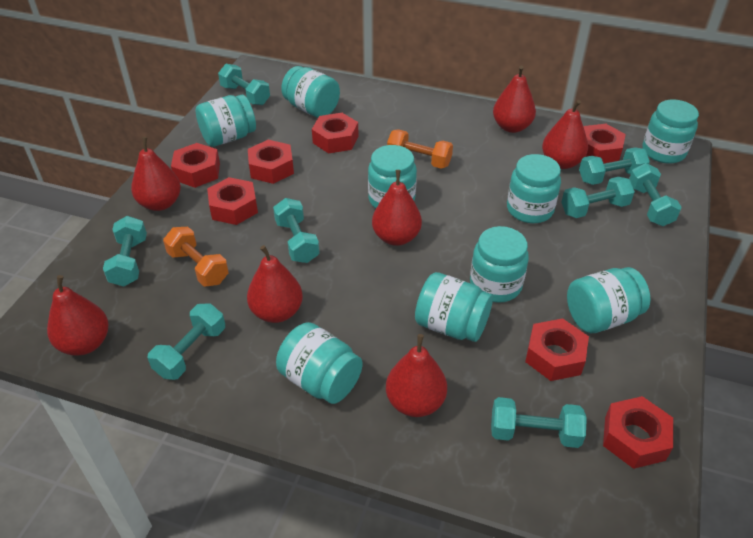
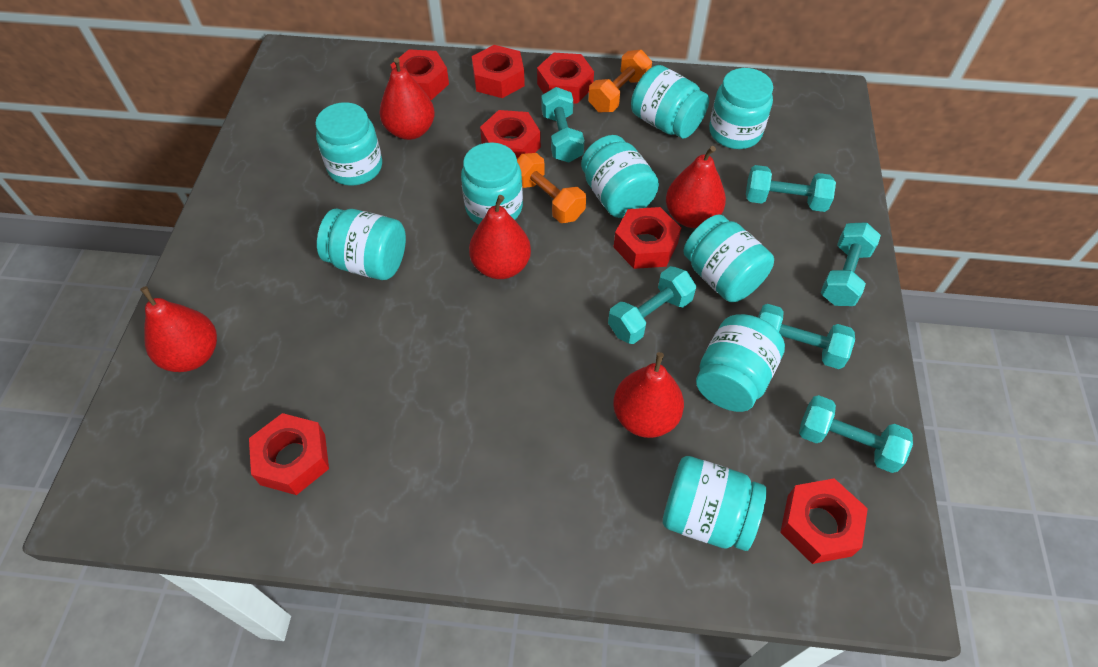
red pear: 7 -> 5
turquoise dumbbell: 8 -> 6

